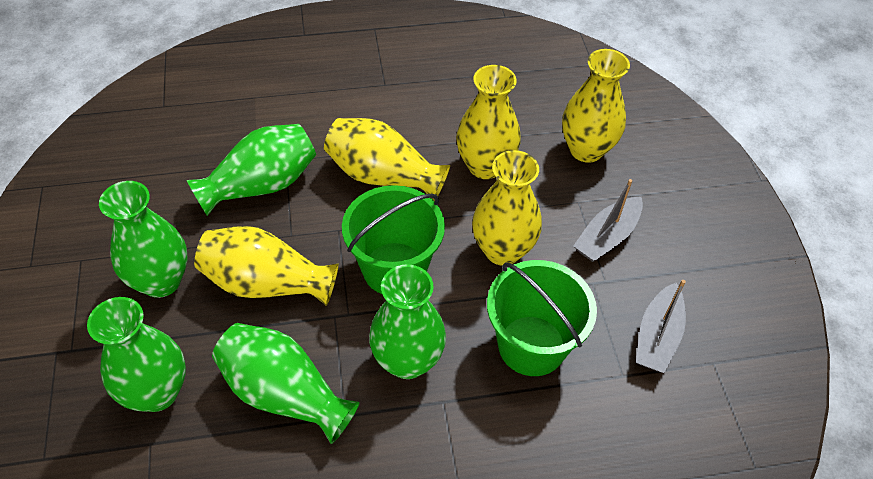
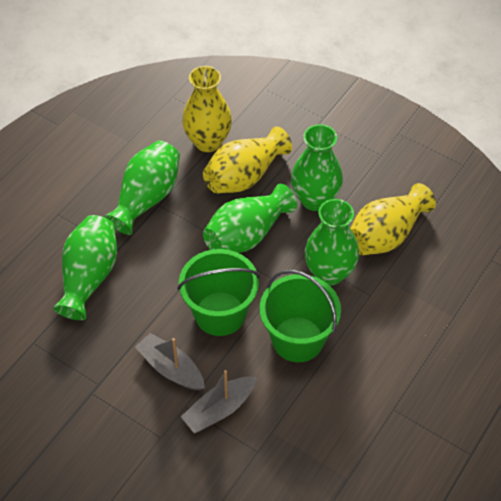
yellow vase: 5 -> 3

